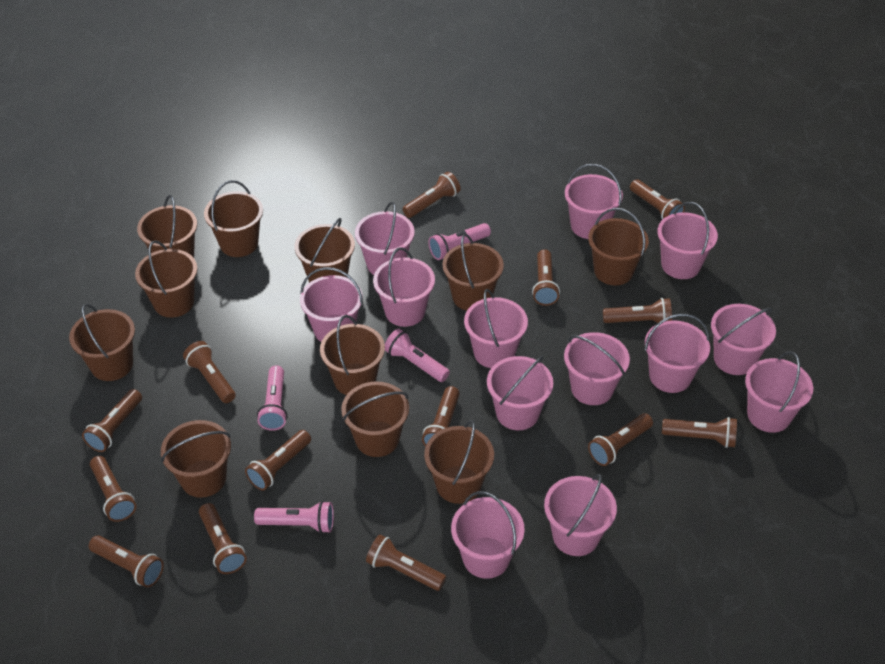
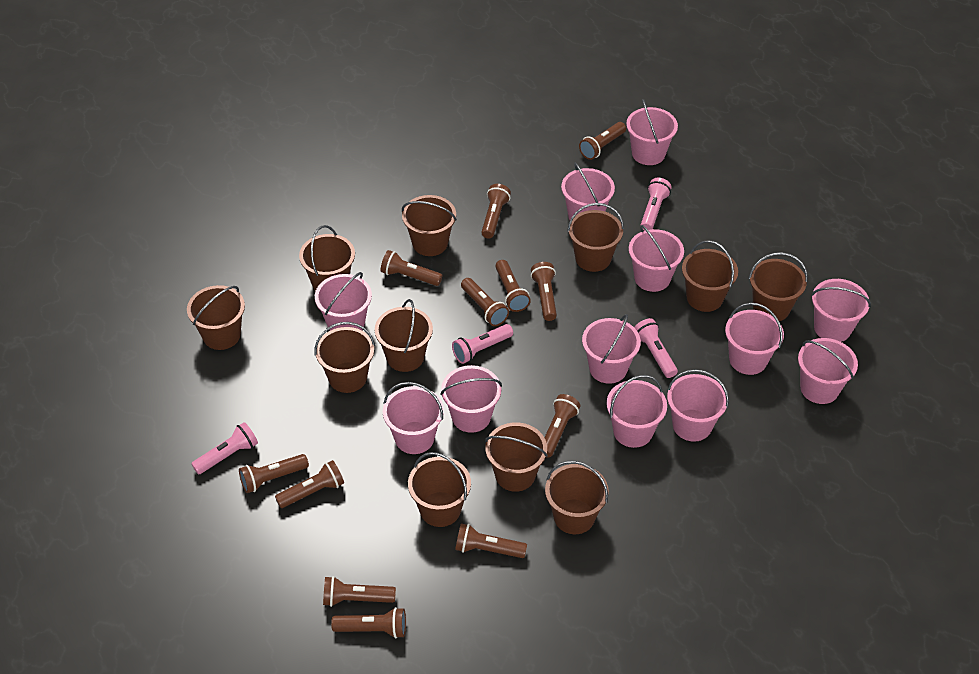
brown flashlight: 14 -> 12
pink bucket: 13 -> 12

